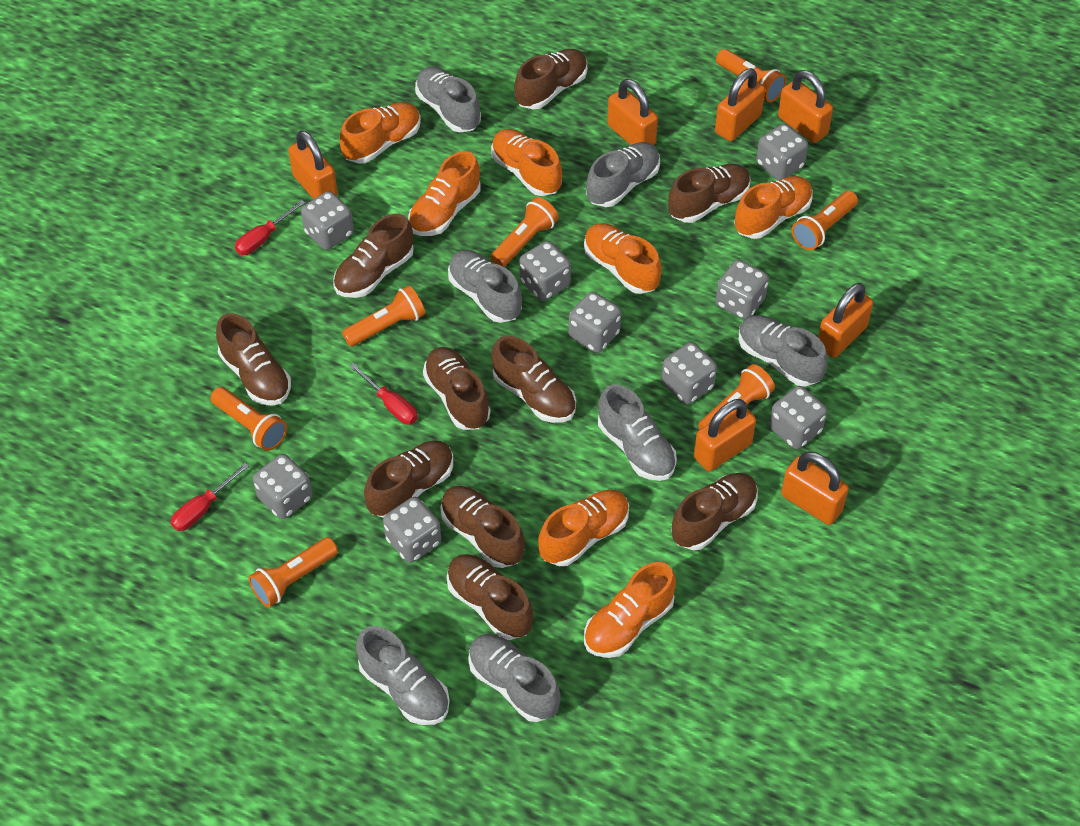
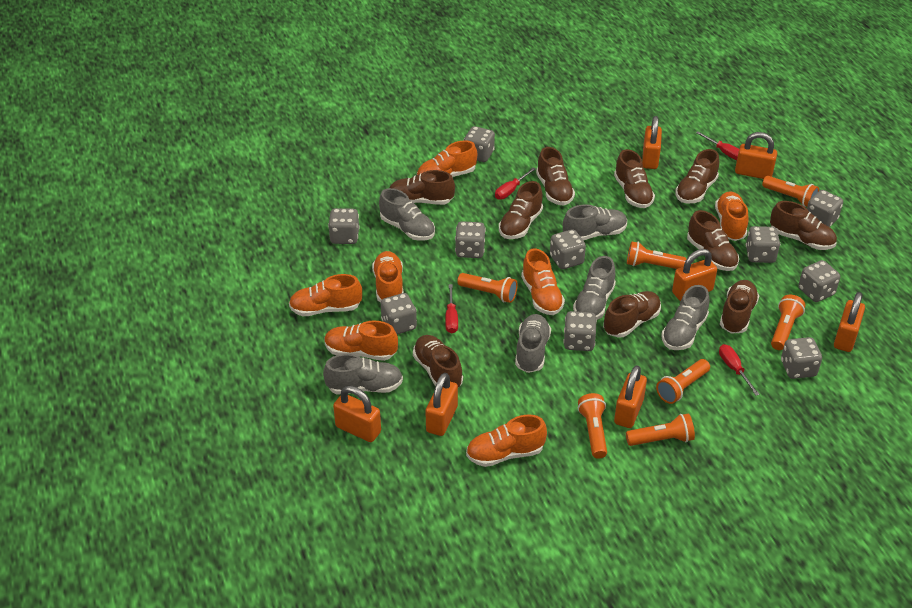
grey dice: 9 -> 10
grey shoe: 7 -> 6
red screwdriver: 3 -> 4

